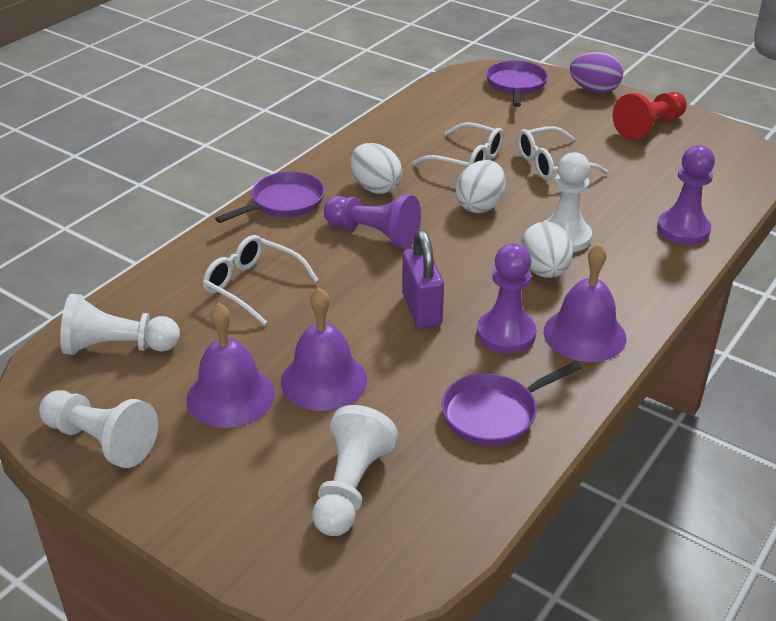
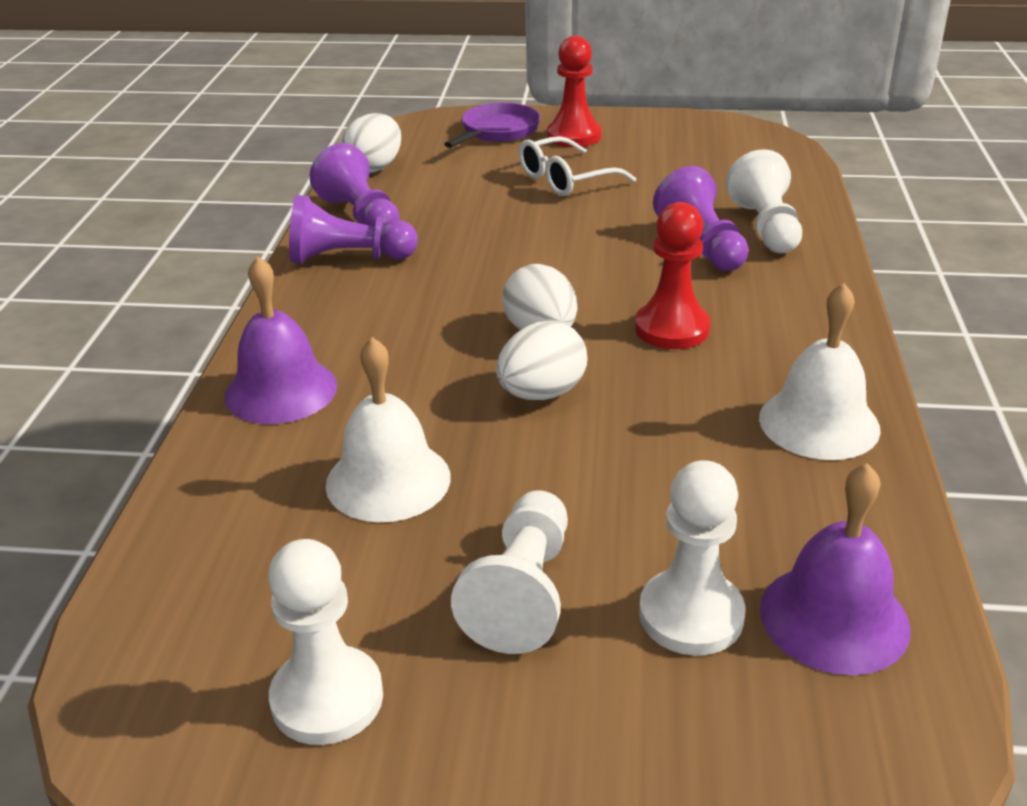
purple bell: 3 -> 2
purple egg: 1 -> 0
purple padlock: 1 -> 0
purple pan: 3 -> 1
red pawn: 1 -> 2
white bell: 0 -> 2
white glasses: 3 -> 1

